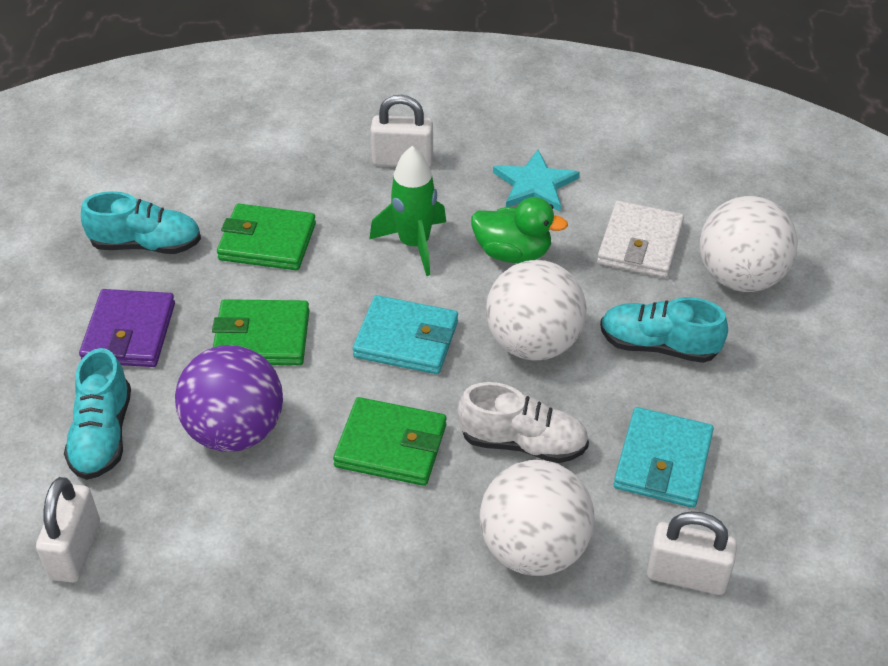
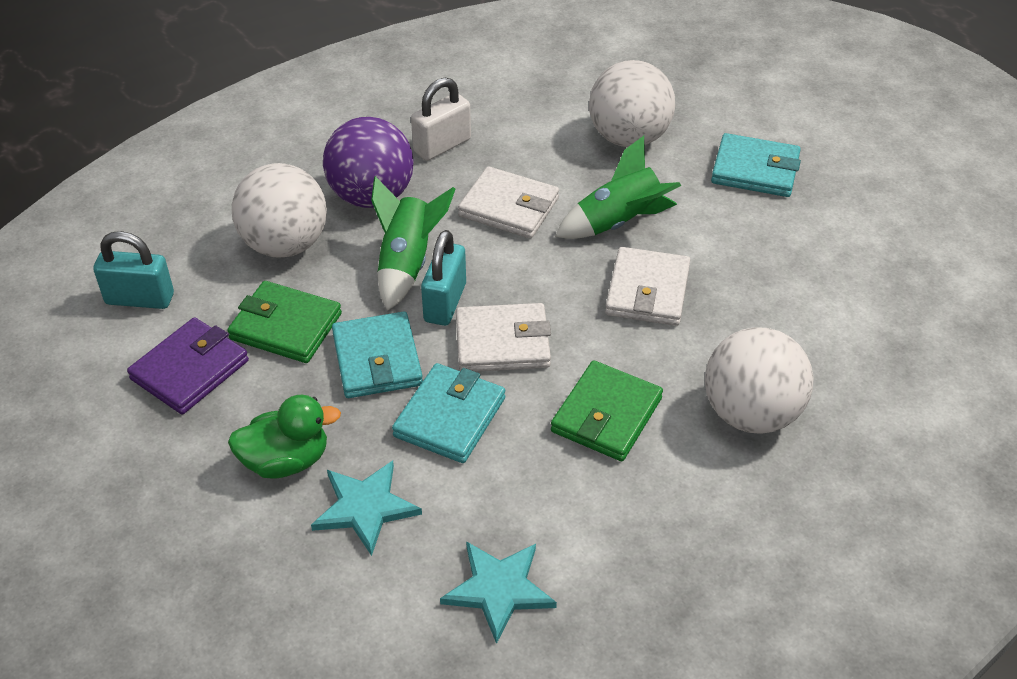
green rocket: 1 -> 2
green wallet: 3 -> 2
turquoise padlock: 0 -> 2
turquoise shoe: 3 -> 0
turquoise star: 1 -> 2
turquoise wallet: 2 -> 3
white padlock: 3 -> 1
white shoe: 1 -> 0
white wallet: 1 -> 3

